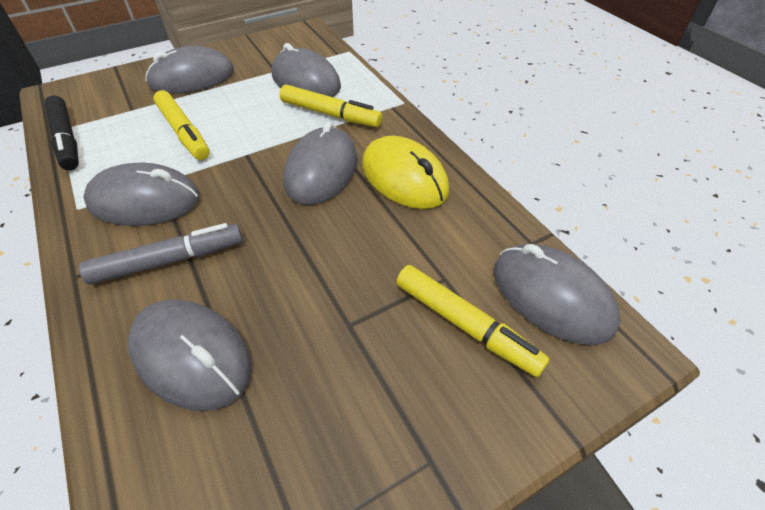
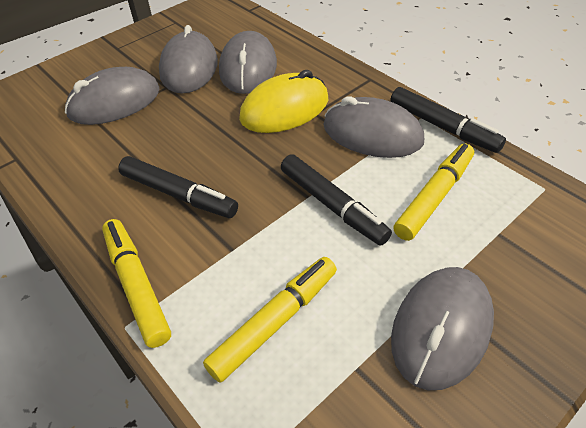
black marker: 1 -> 3
grey marker: 1 -> 0
grey mouse: 6 -> 5

